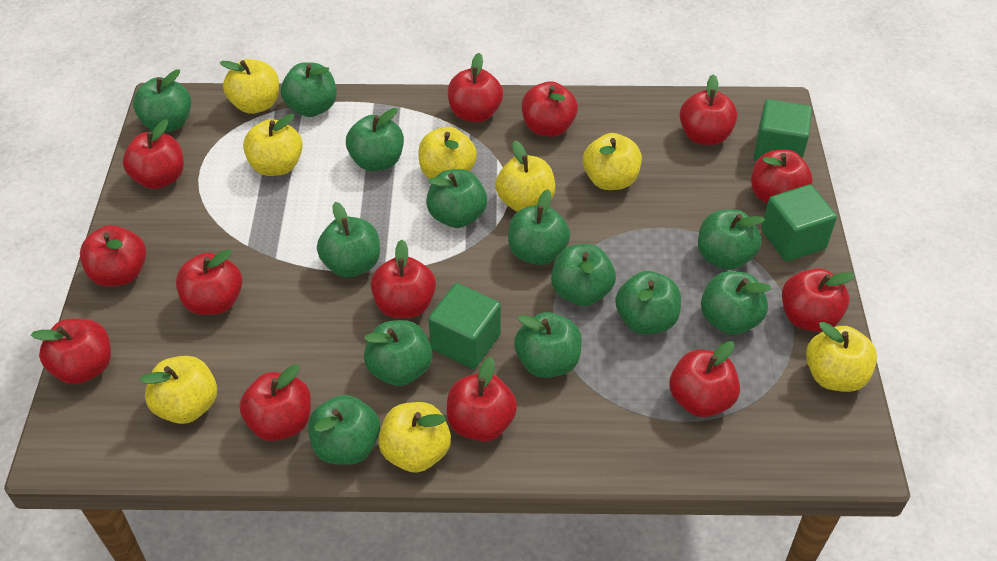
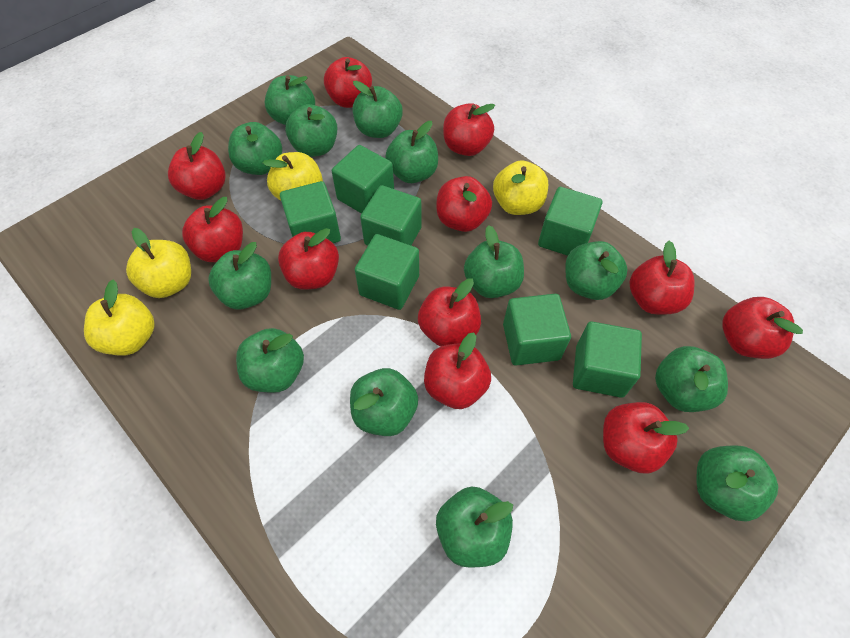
green cube: 3 -> 7
red apple: 13 -> 11
yellow apple: 8 -> 4

